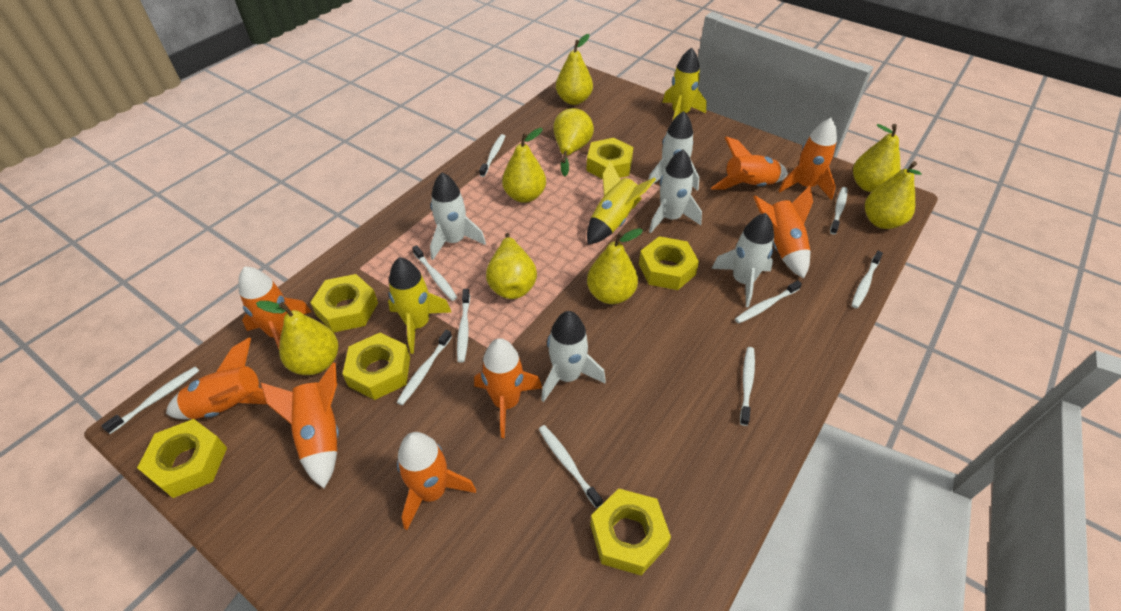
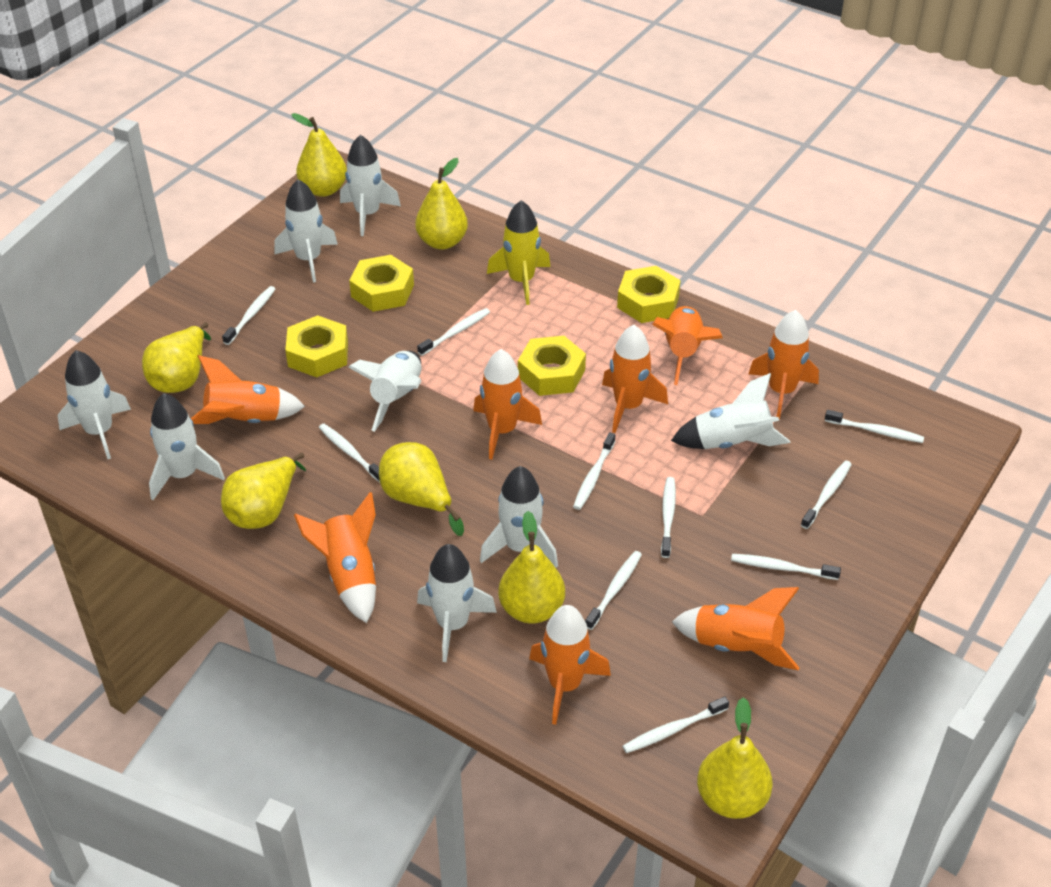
white rocket: 5 -> 8
yellow nut: 6 -> 4
yellow pear: 8 -> 7
yellow rocket: 3 -> 1

